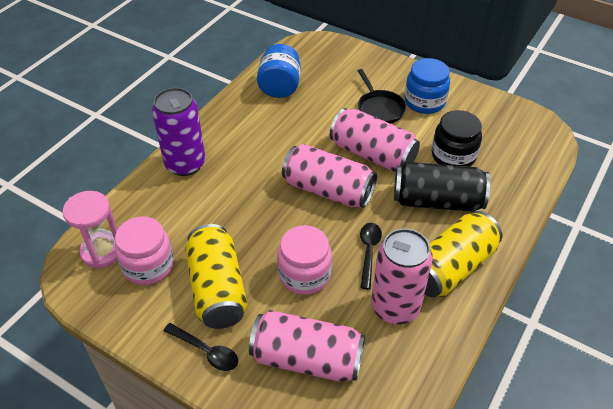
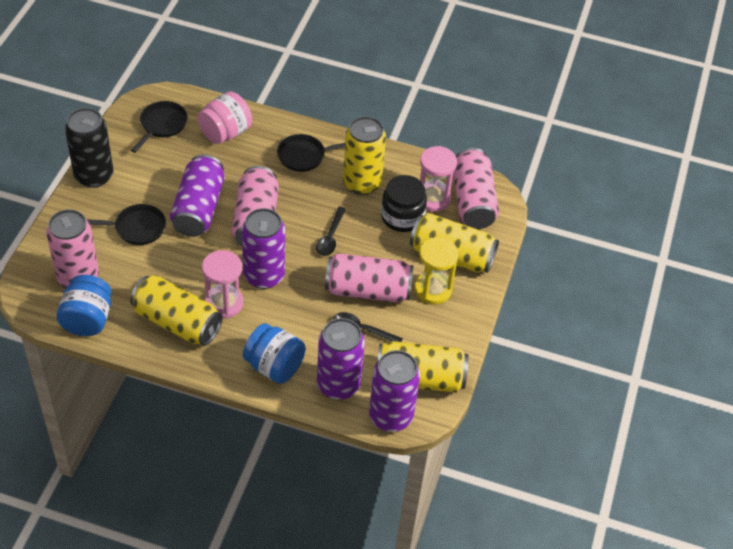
black pan: 1 -> 3
pink hourglass: 1 -> 2
pink jar: 2 -> 1
purple can: 1 -> 4
yellow can: 2 -> 4
yellow hourglass: 0 -> 1

